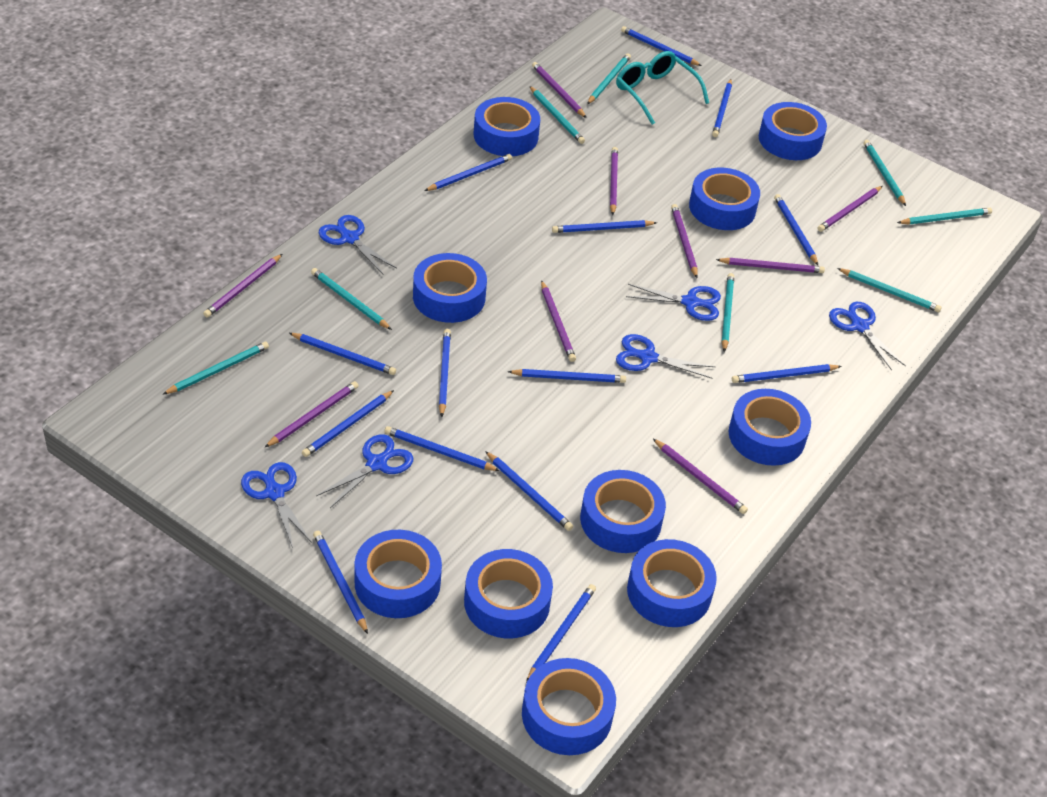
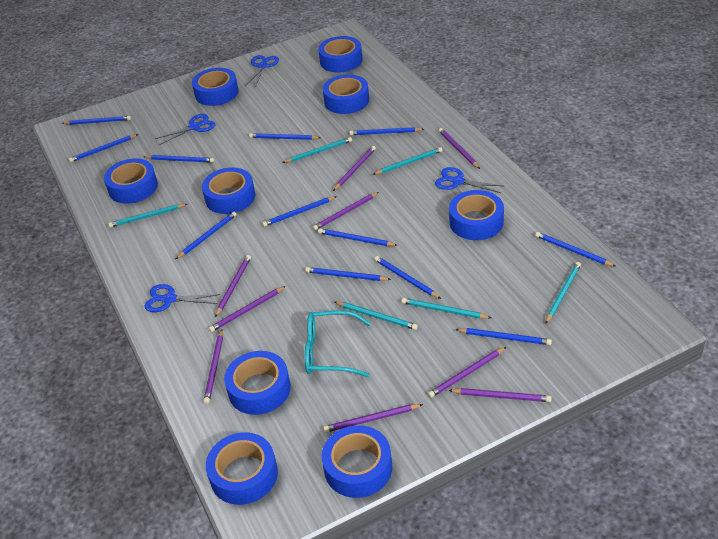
blue pencil: 14 -> 12
blue scissors: 6 -> 4
blue tape: 10 -> 9
turquoise pencil: 8 -> 6

